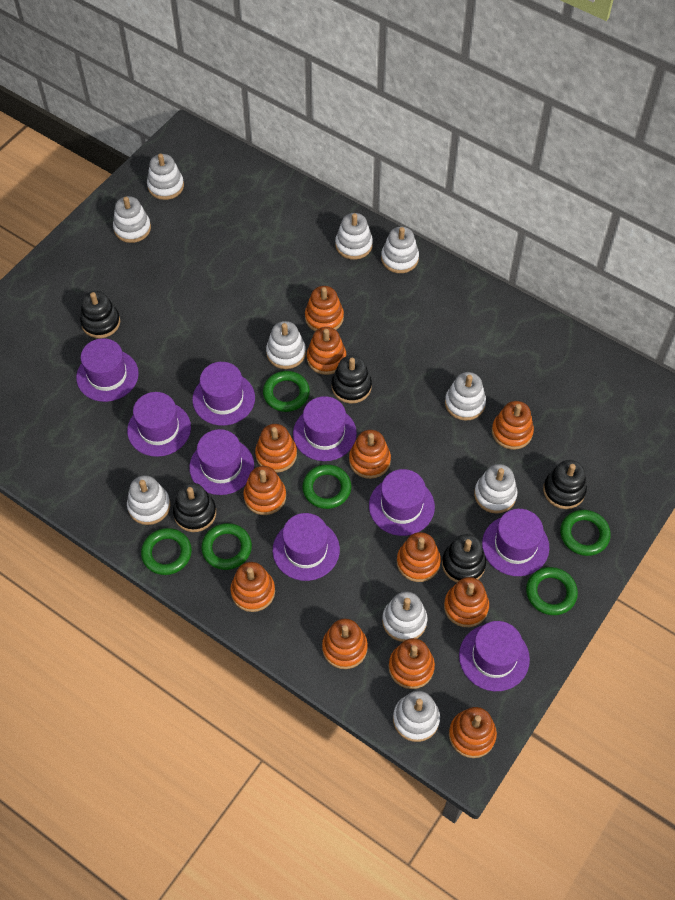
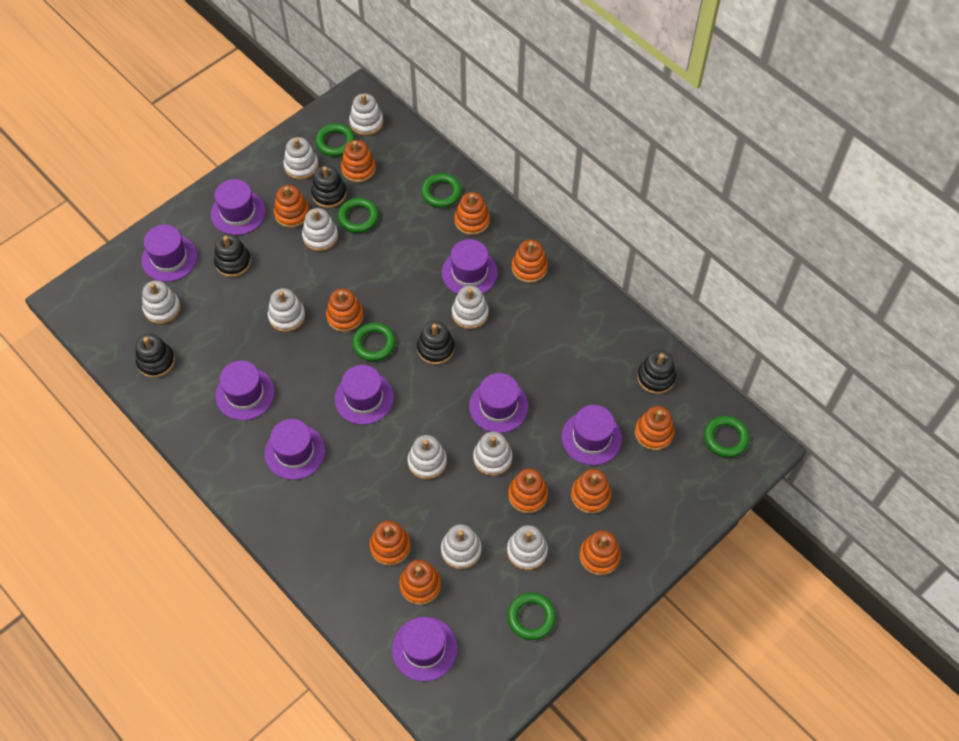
orange stacking toy: 12 -> 11

